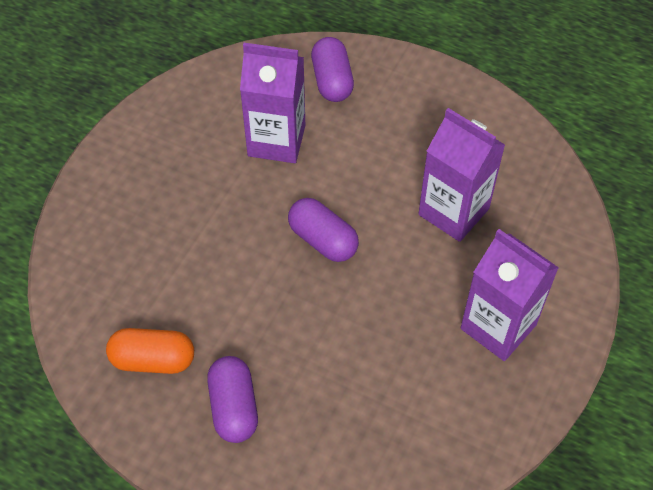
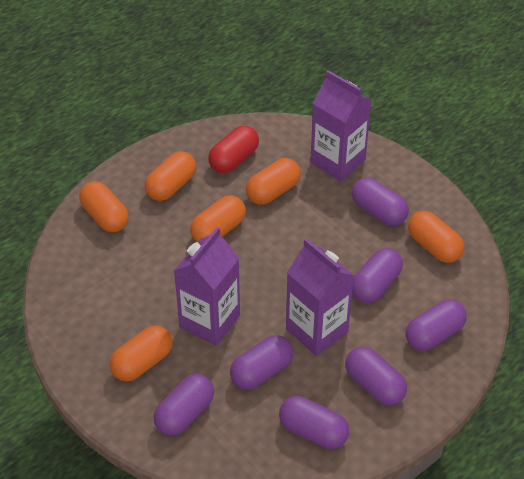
orange capsule: 1 -> 6
purple capsule: 3 -> 7
red capsule: 0 -> 1

